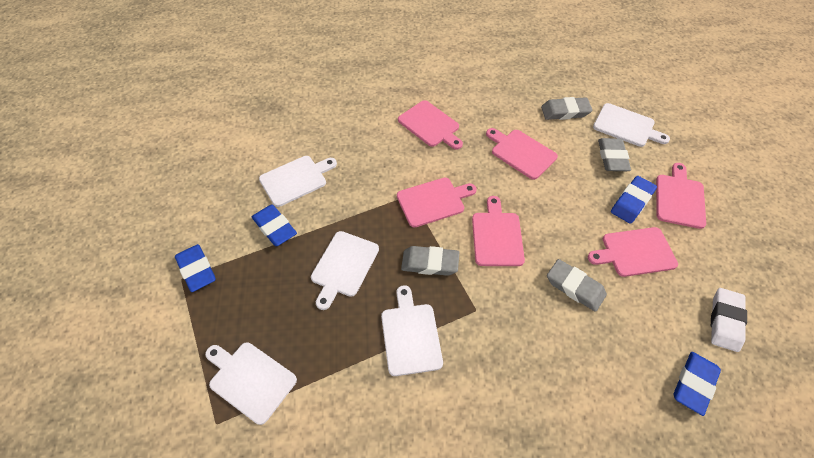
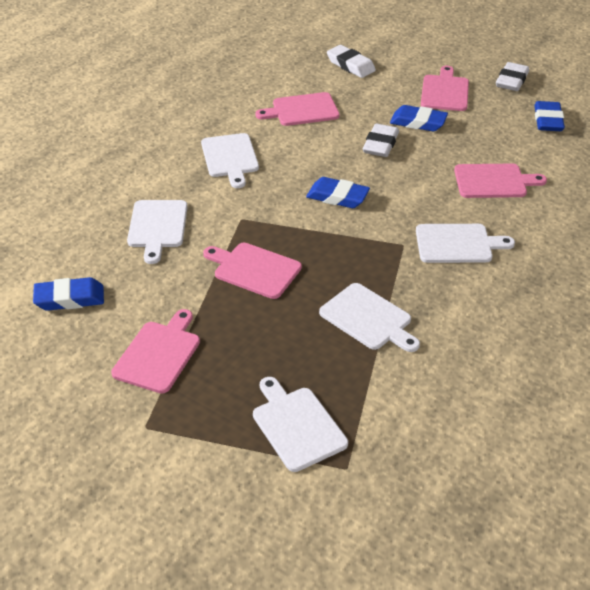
grey eraser: 4 -> 0
pink cutting board: 6 -> 5
white eraser: 1 -> 3

